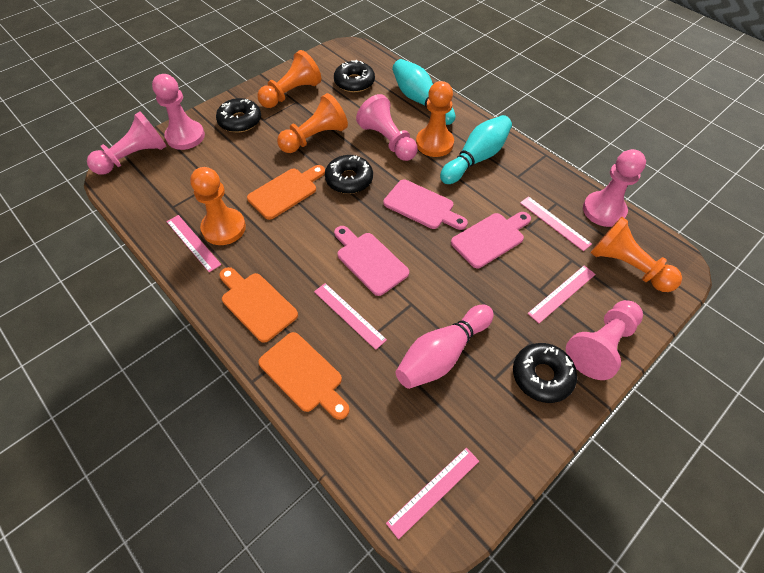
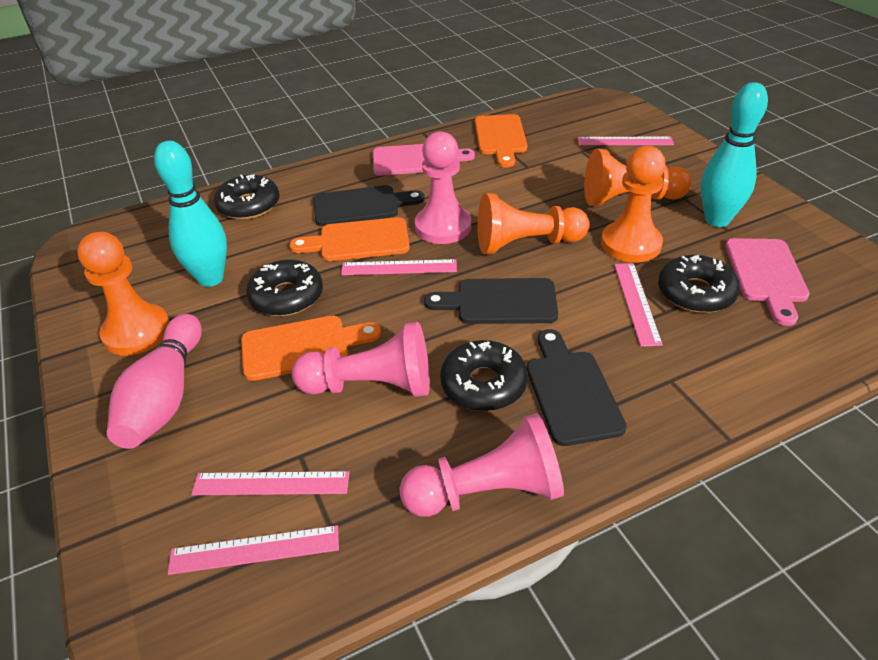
black cutting board: 0 -> 3
orange pawn: 5 -> 4
pink cutting board: 3 -> 2
pink pawn: 5 -> 3

